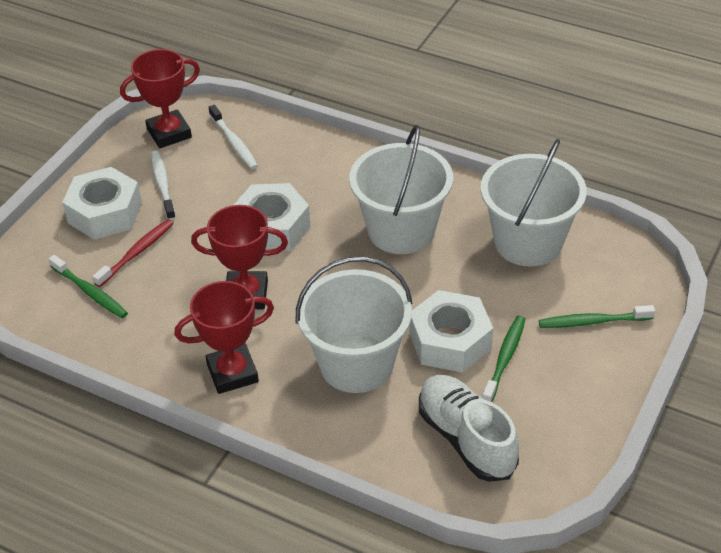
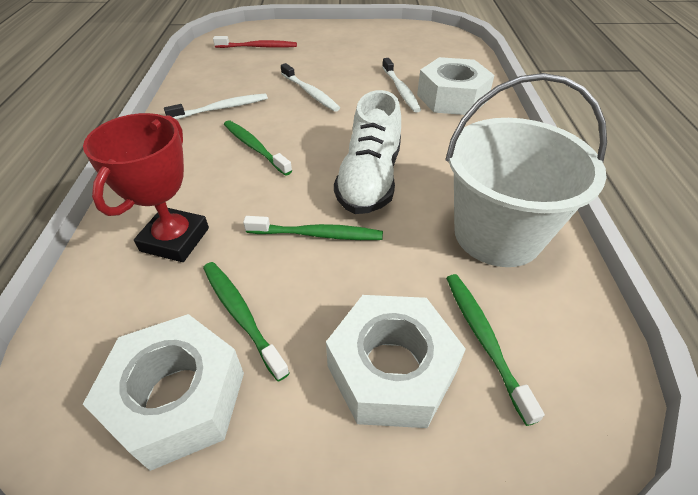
green toothbrush: 3 -> 4
red trophy: 3 -> 1
white bucket: 3 -> 1
white toothbrush: 2 -> 3

